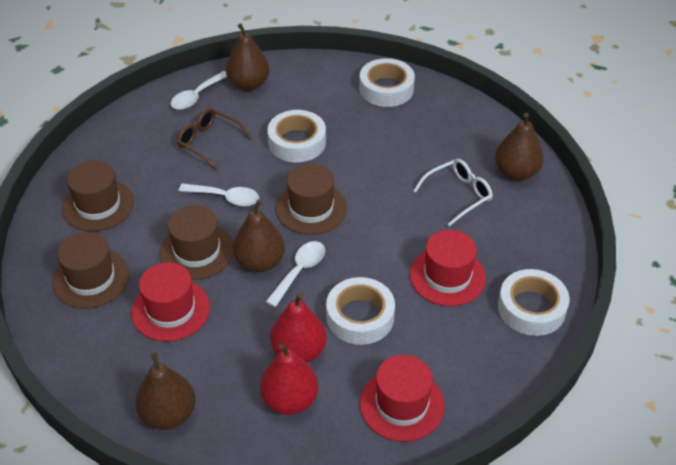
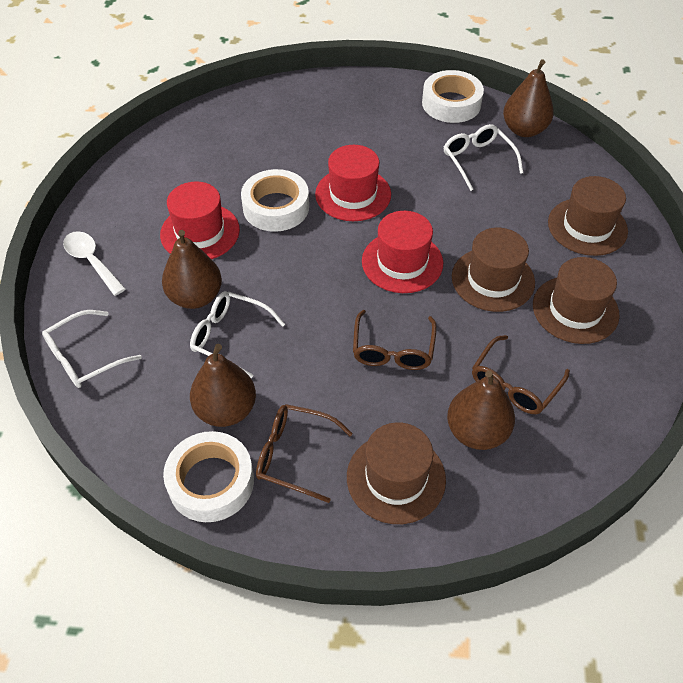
brown glasses: 1 -> 3
red pear: 2 -> 0
white glasses: 1 -> 3
white spoon: 3 -> 1
white tape: 4 -> 3

